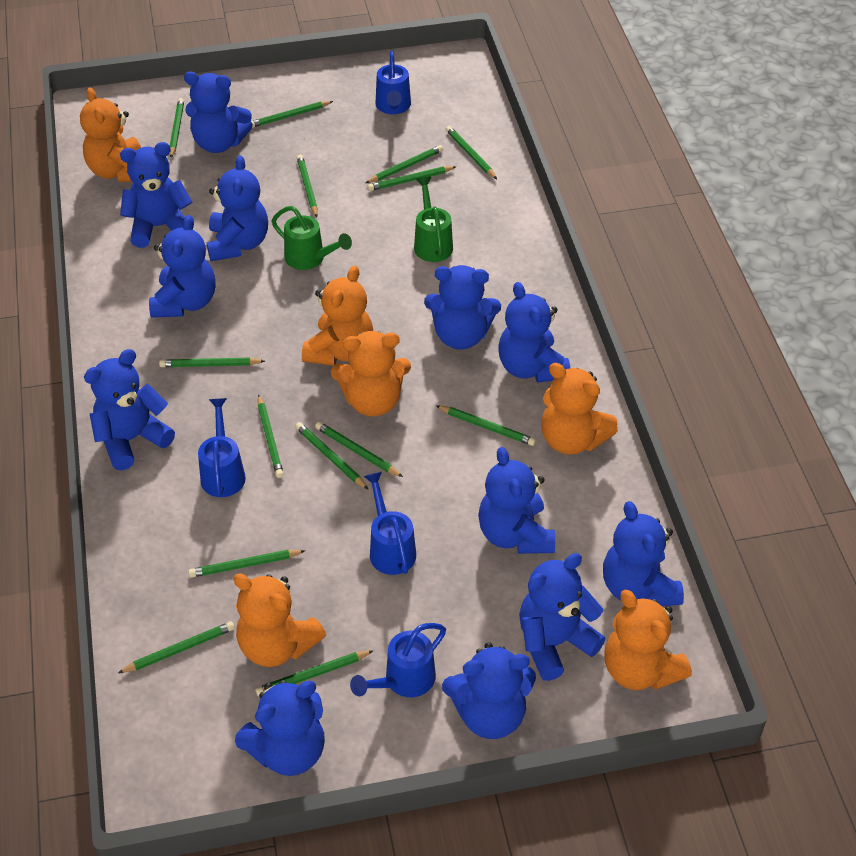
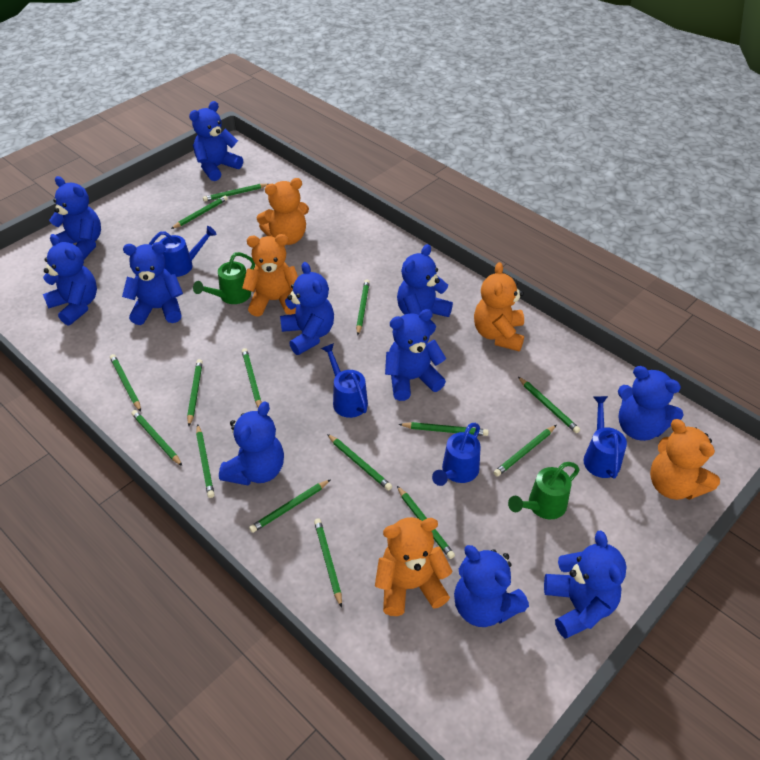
blue teddy bear: 12 -> 11
green pencil: 14 -> 15
orange teddy bear: 6 -> 5

